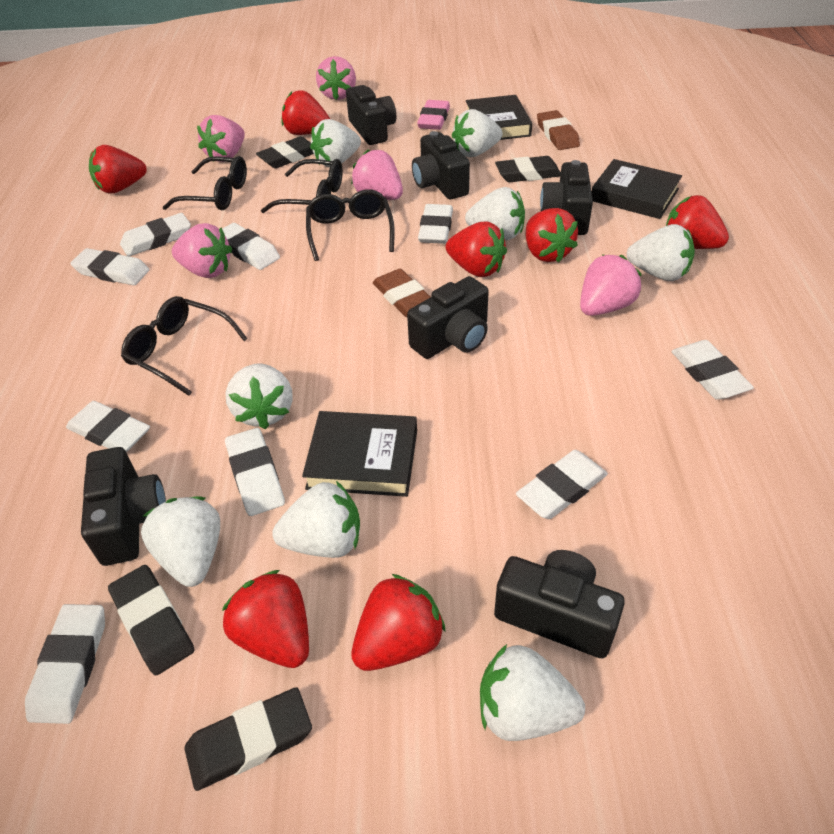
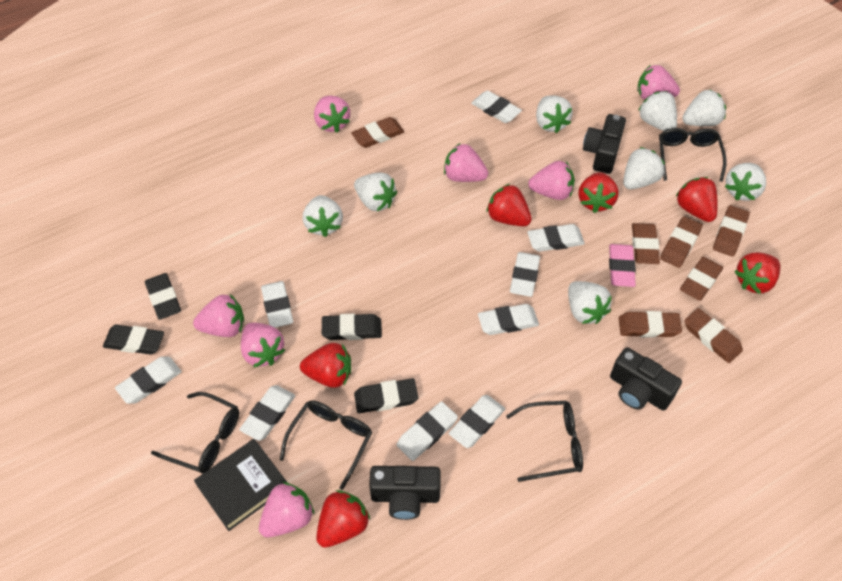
black book: 3 -> 1
black camera: 6 -> 3
brown eraser: 2 -> 7
pink strawberry: 5 -> 7
red strawberry: 7 -> 6

